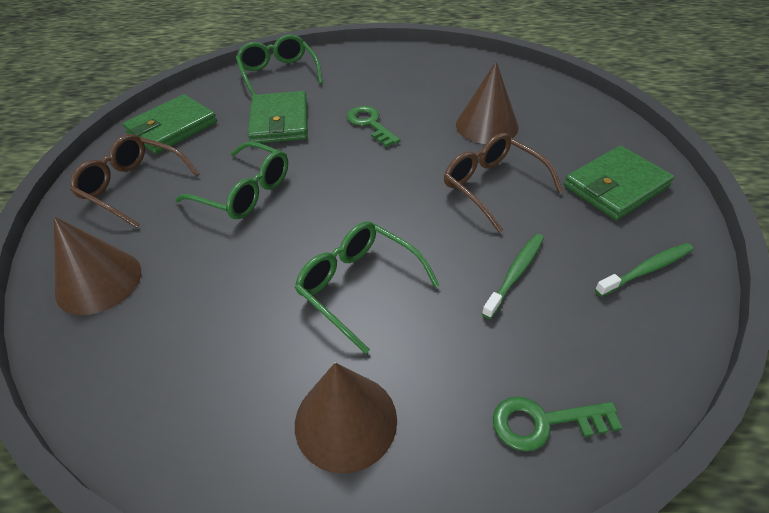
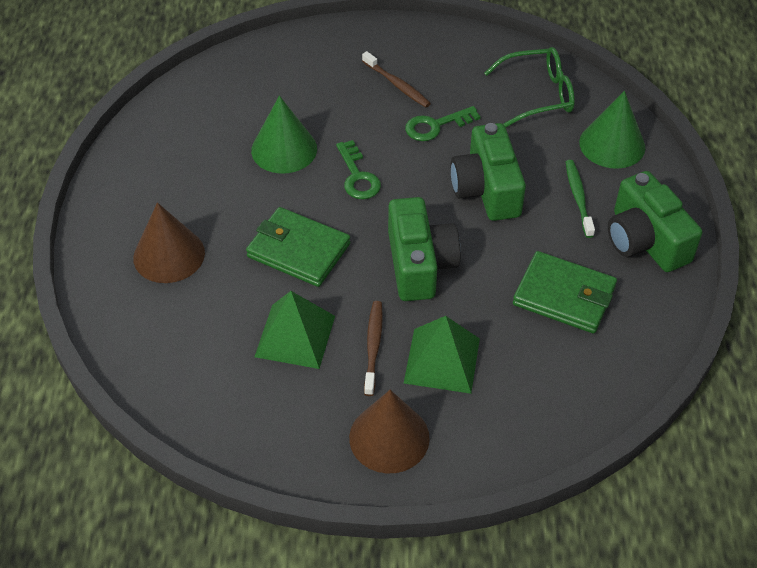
brown cone: 3 -> 2
brown glasses: 2 -> 0
brown toothbrush: 0 -> 2
green camera: 0 -> 3
green cone: 0 -> 2
green glasses: 3 -> 1
green pyramid: 0 -> 2
green toothbrush: 2 -> 1
green wallet: 3 -> 2

